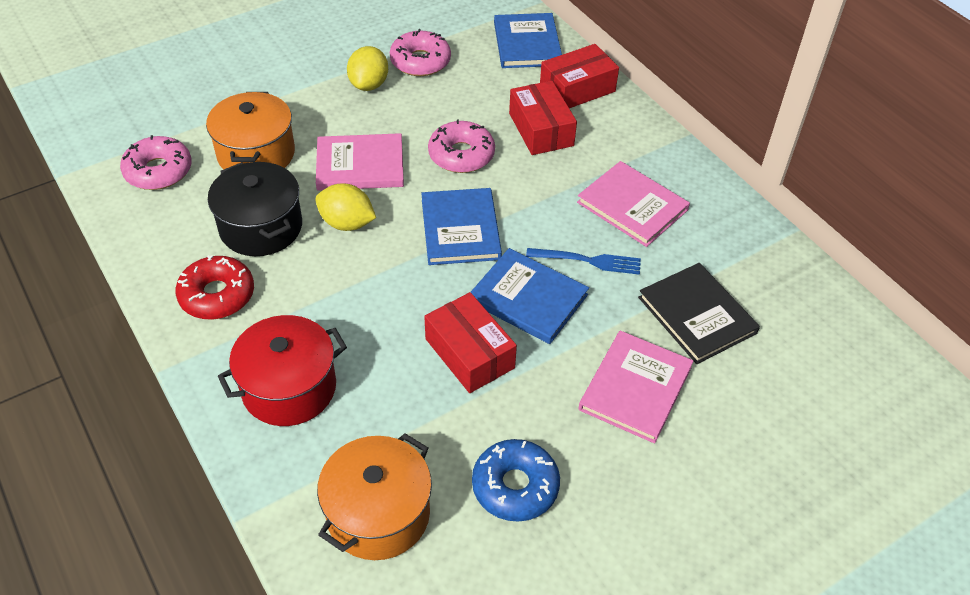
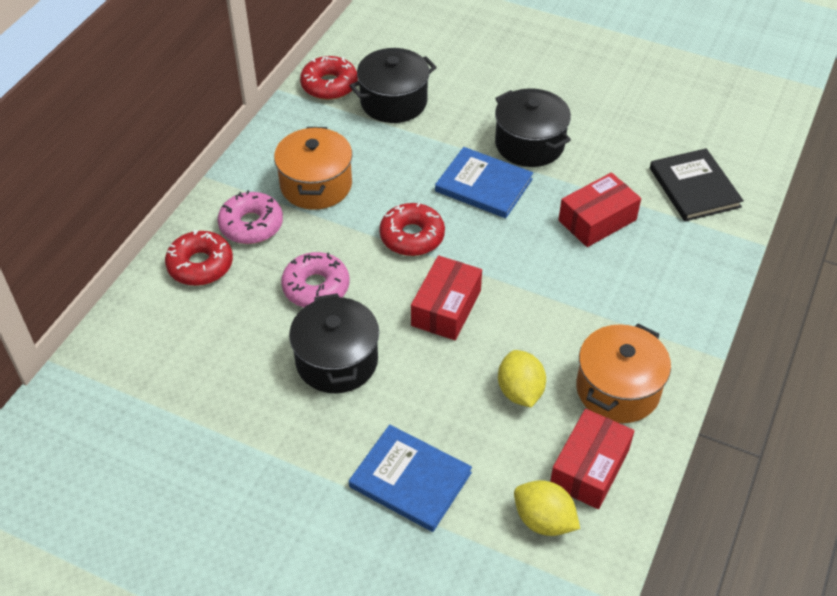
black pot: 1 -> 3
blue book: 3 -> 2
blue donut: 1 -> 0
blue fork: 1 -> 0
pink book: 3 -> 0
pink donut: 3 -> 2
red donut: 1 -> 3
red pot: 1 -> 0

